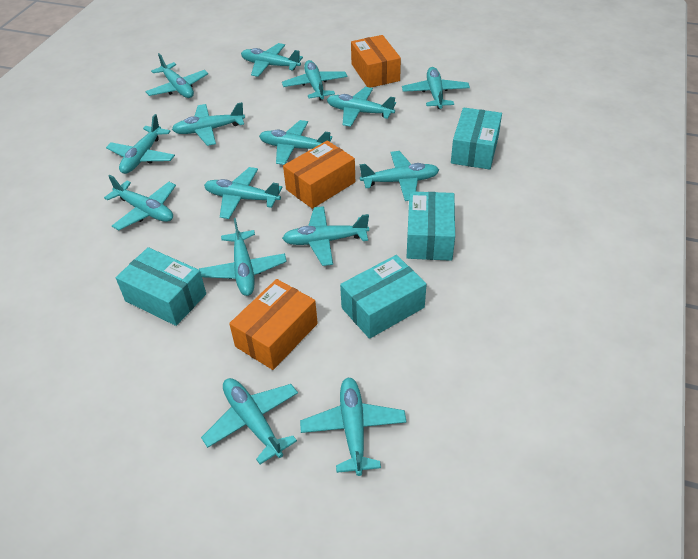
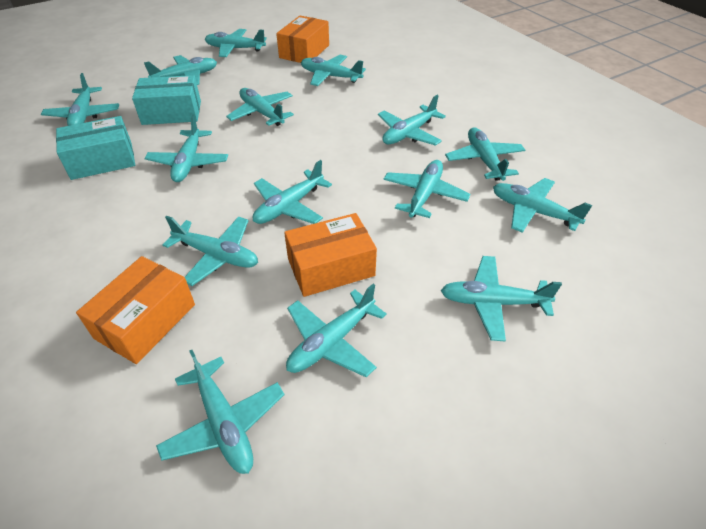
turquoise box: 4 -> 2

